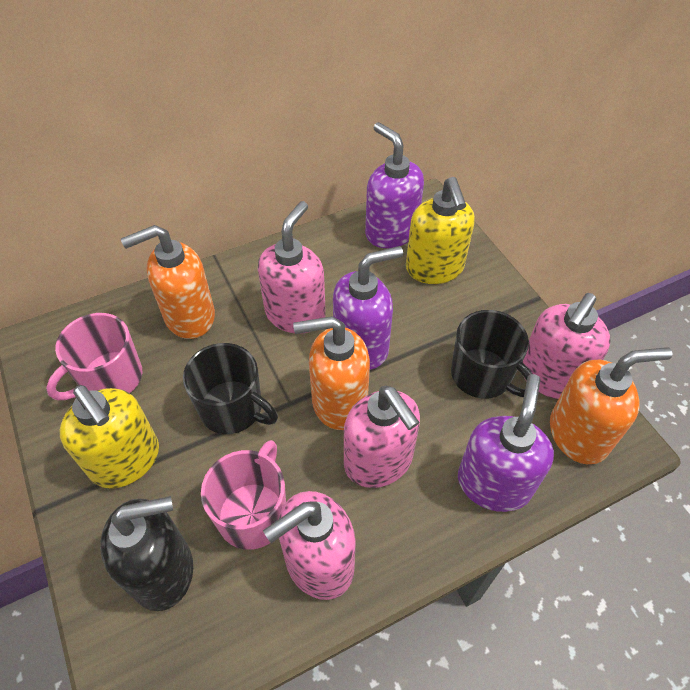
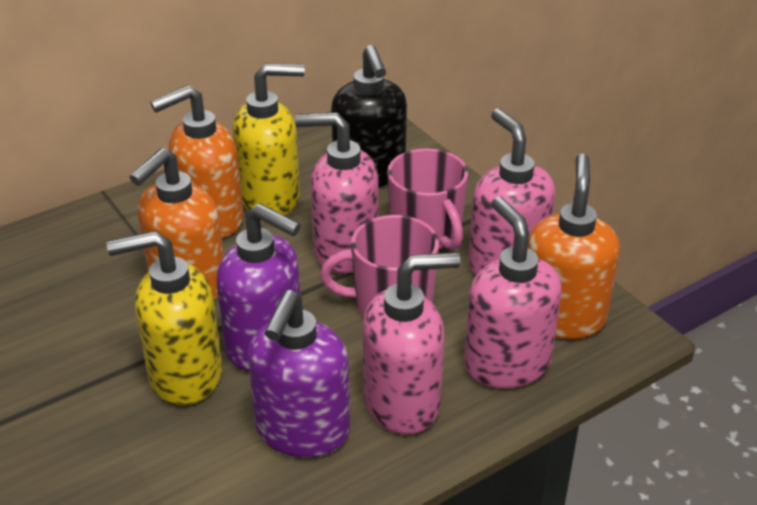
black mug: 2 -> 0
purple soap dispenser: 3 -> 2

